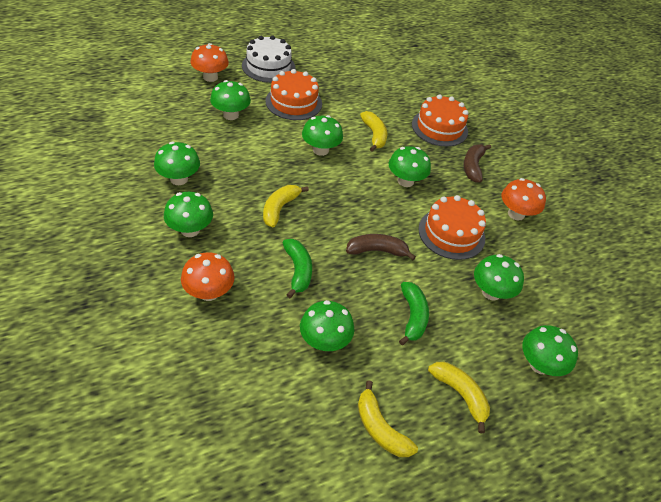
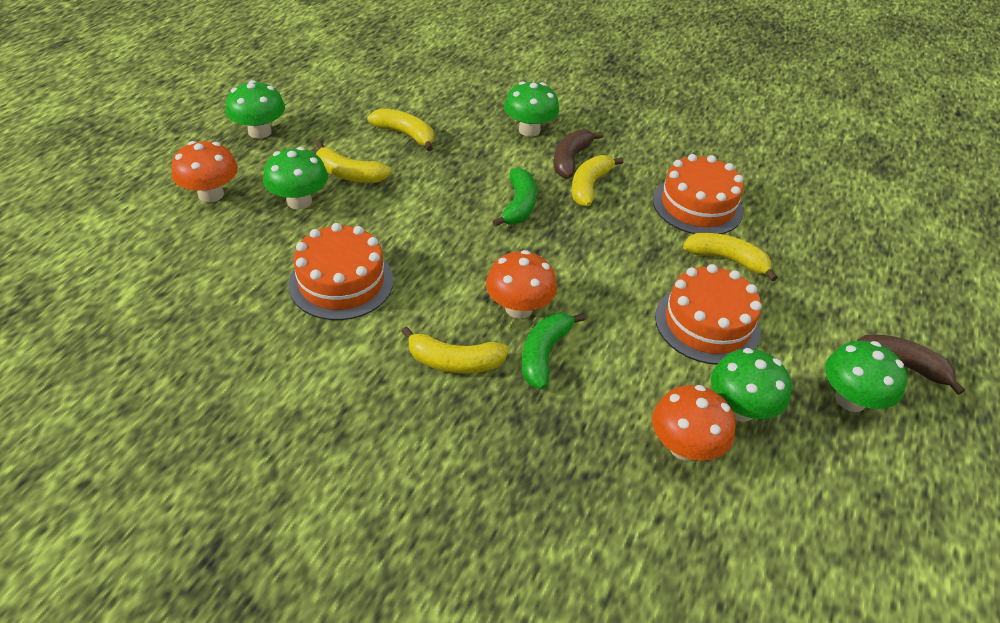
green mushroom: 8 -> 5
white cake: 1 -> 0
yellow banana: 4 -> 5

